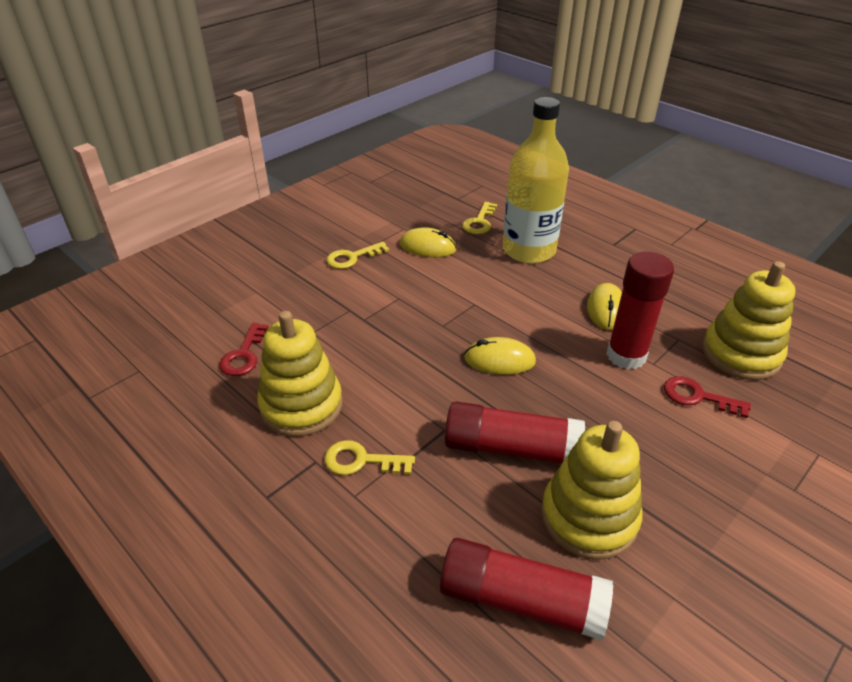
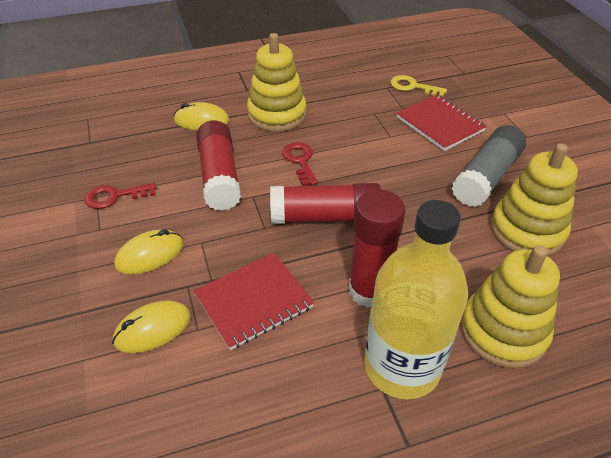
grey glue stick: 0 -> 1
red notebook: 0 -> 2
yellow key: 3 -> 1

